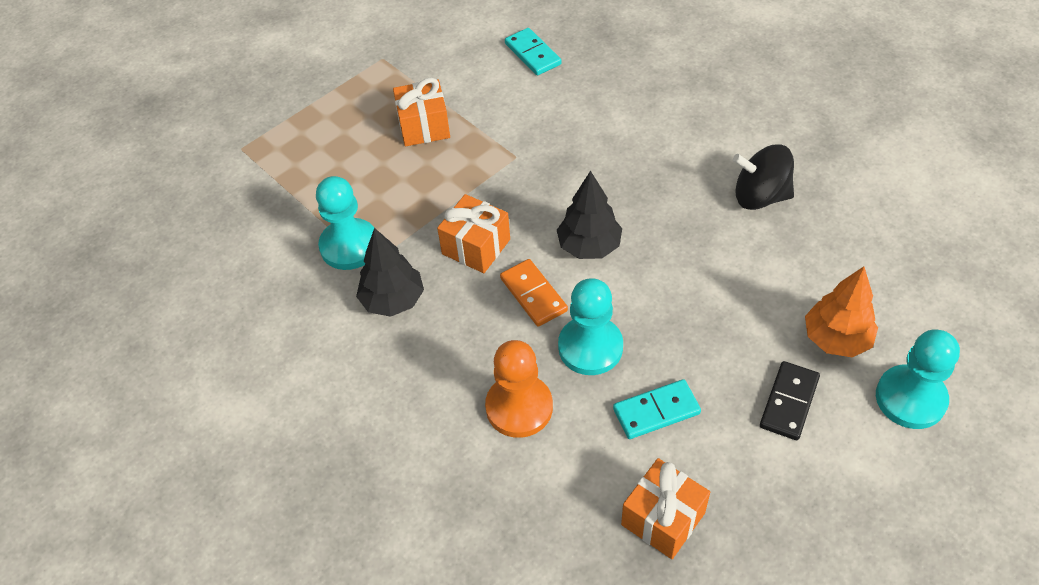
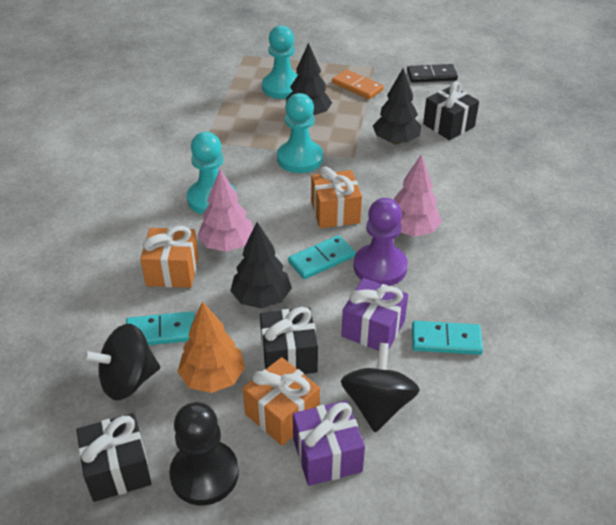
black gift: 0 -> 3
black pawn: 0 -> 1
black spinning top: 1 -> 2
black tree: 2 -> 3
orange pawn: 1 -> 0
pink tree: 0 -> 2
purple gift: 0 -> 2
purple pawn: 0 -> 1
turquoise domino: 2 -> 3

